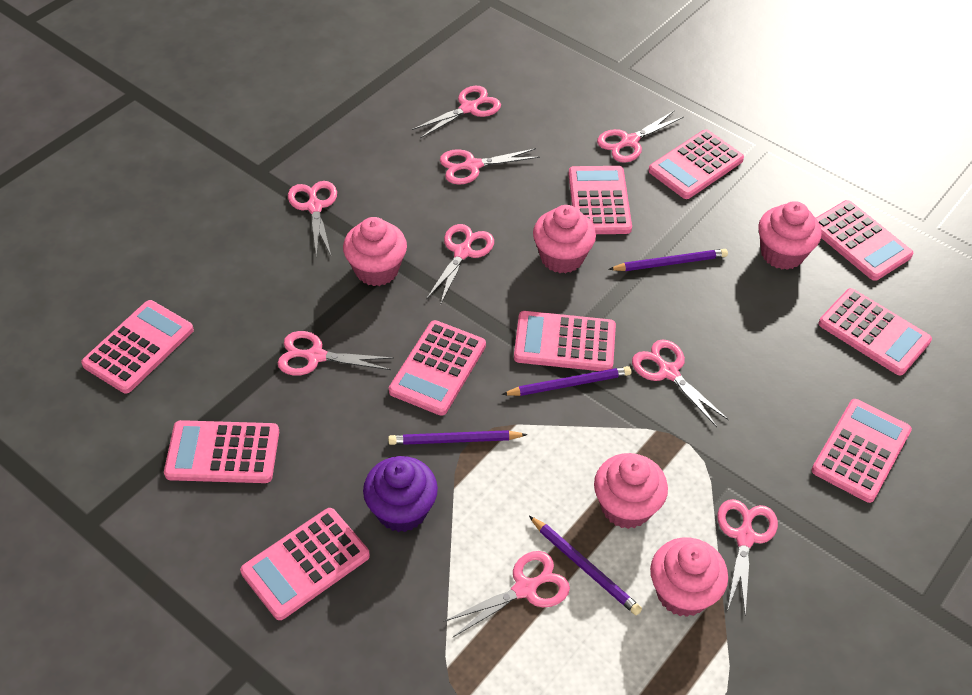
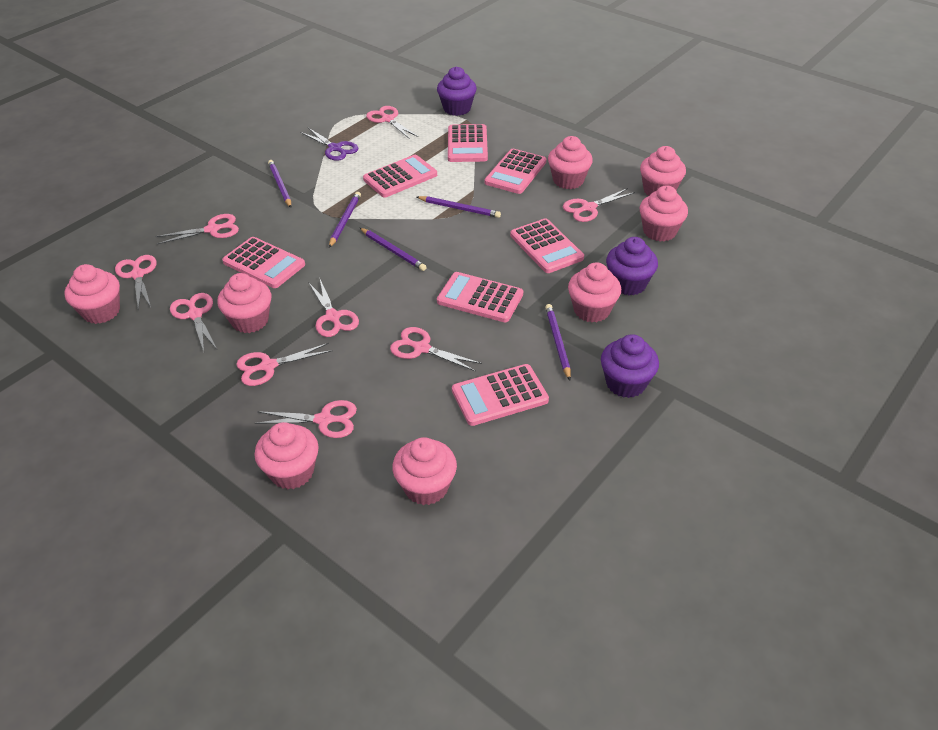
pink calculator: 10 -> 7
pink cupcake: 5 -> 8
purple cupcake: 1 -> 3
purple pencil: 4 -> 5
purple scissors: 0 -> 1

